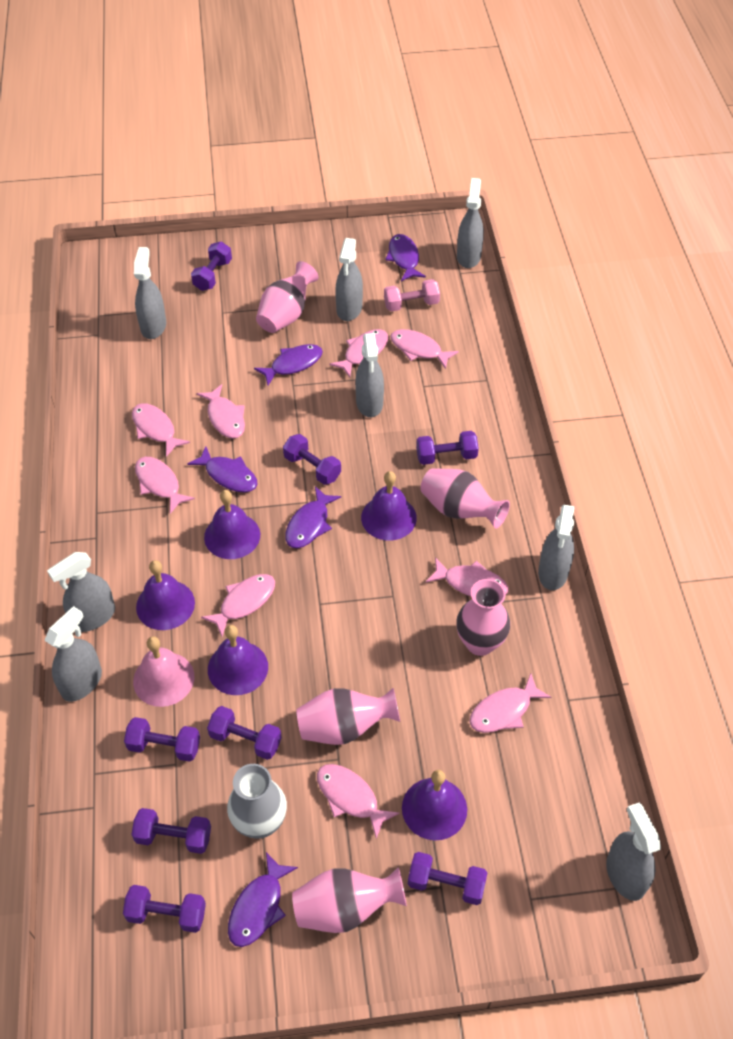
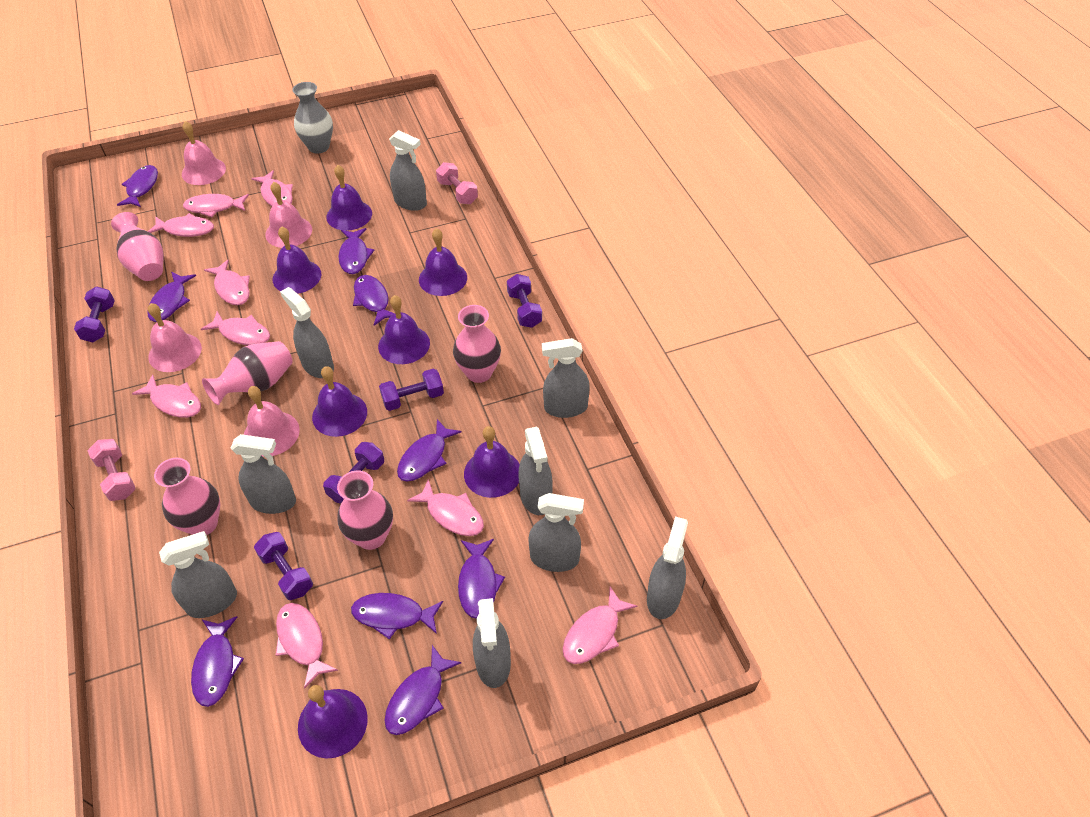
grey spray bottle: 8 -> 9
pink bell: 1 -> 4
pink dumbbell: 1 -> 2
purple bell: 5 -> 7
purple dumbbell: 8 -> 5
purple fish: 5 -> 9

